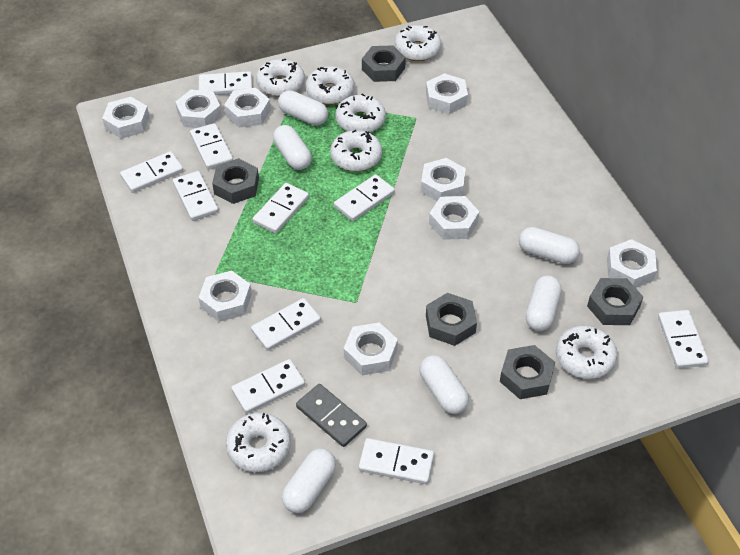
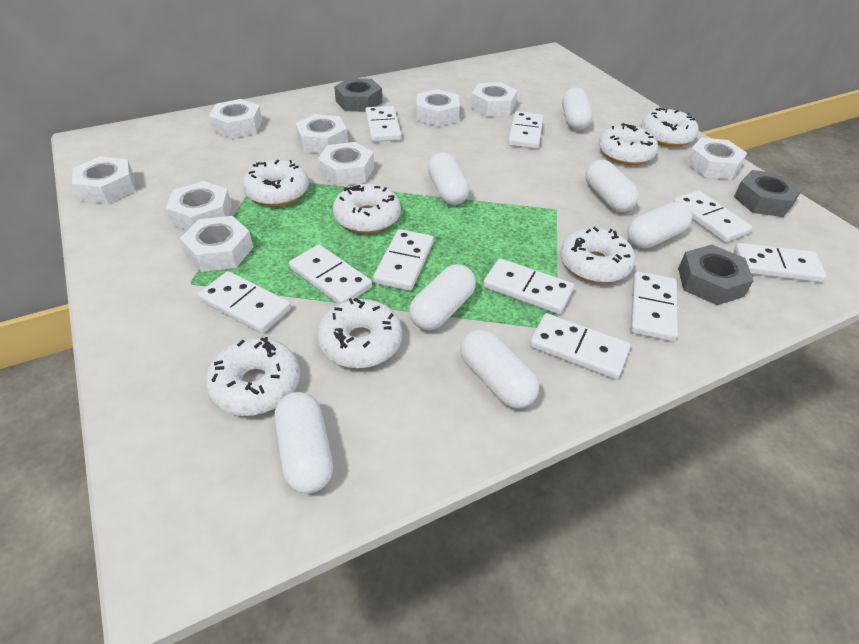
grey domino: 1 -> 0
grey nut: 5 -> 3
white capsule: 6 -> 7

